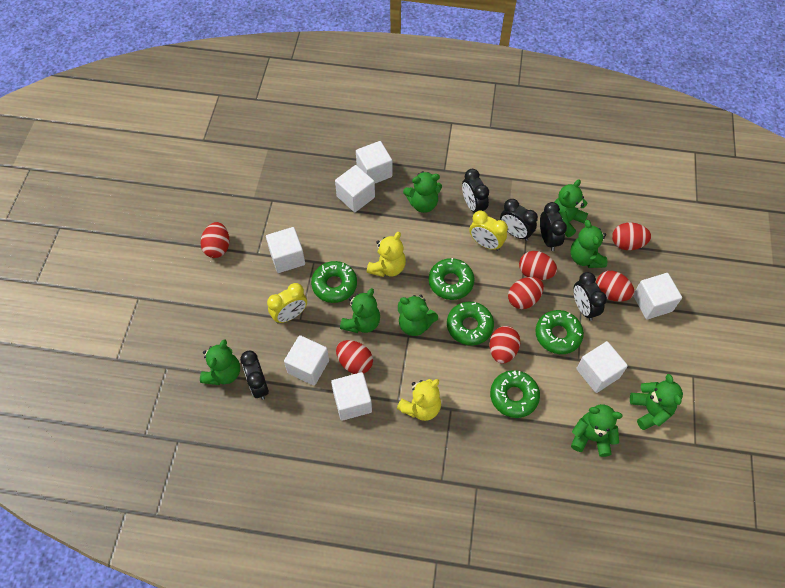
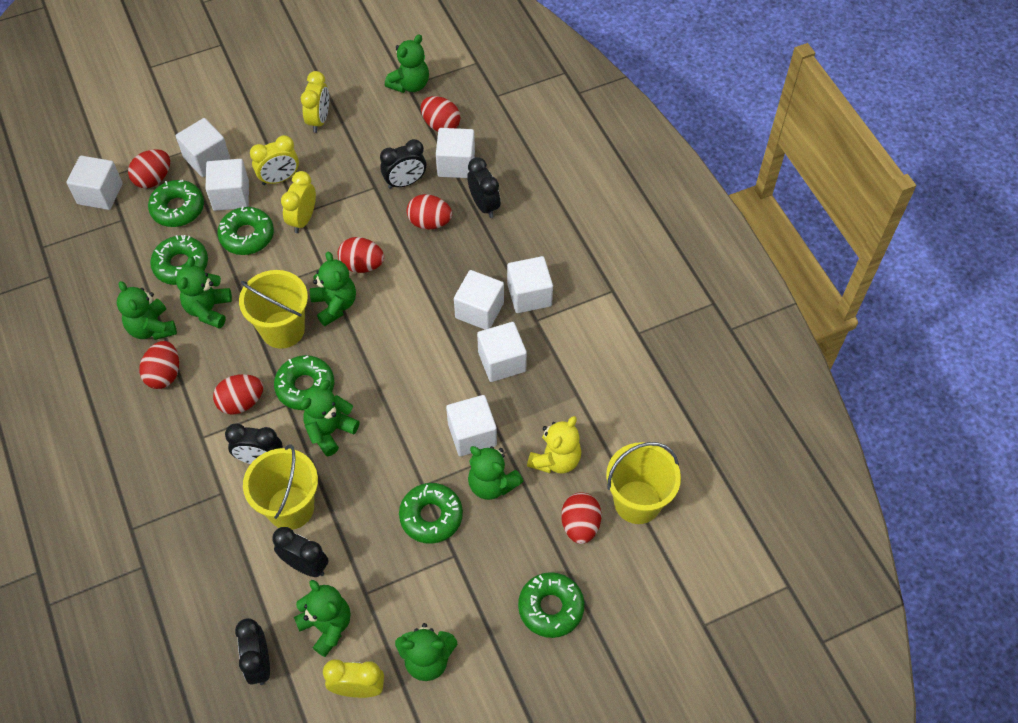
green donut: 5 -> 6
white cube: 7 -> 8
yellow bucket: 0 -> 3
yellow clock: 2 -> 4
yellow teddy bear: 2 -> 1

